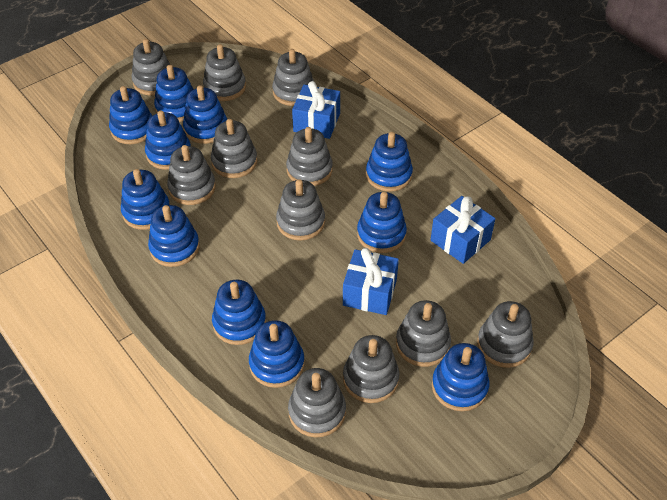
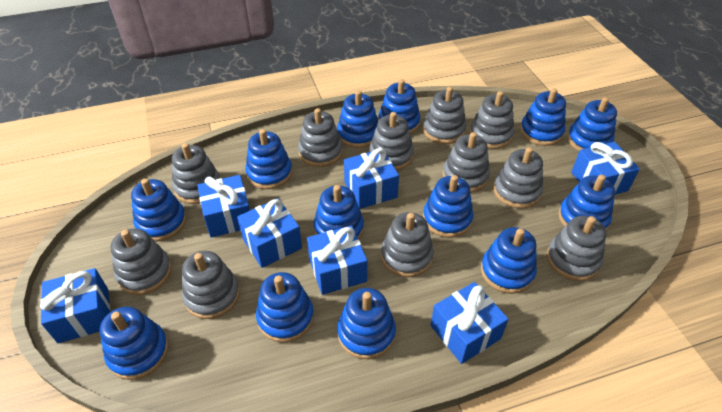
blue gift: 3 -> 7
blue stacking toy: 11 -> 13

